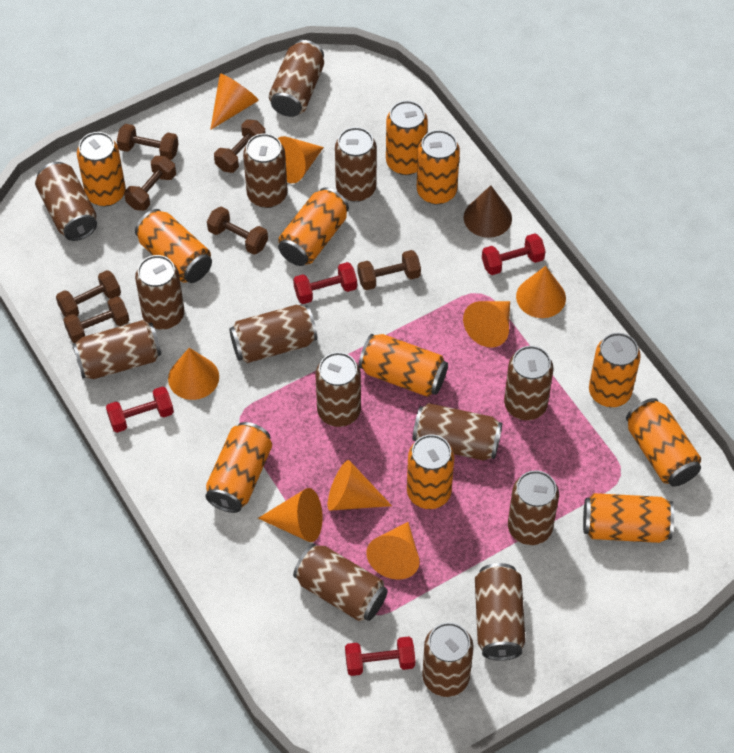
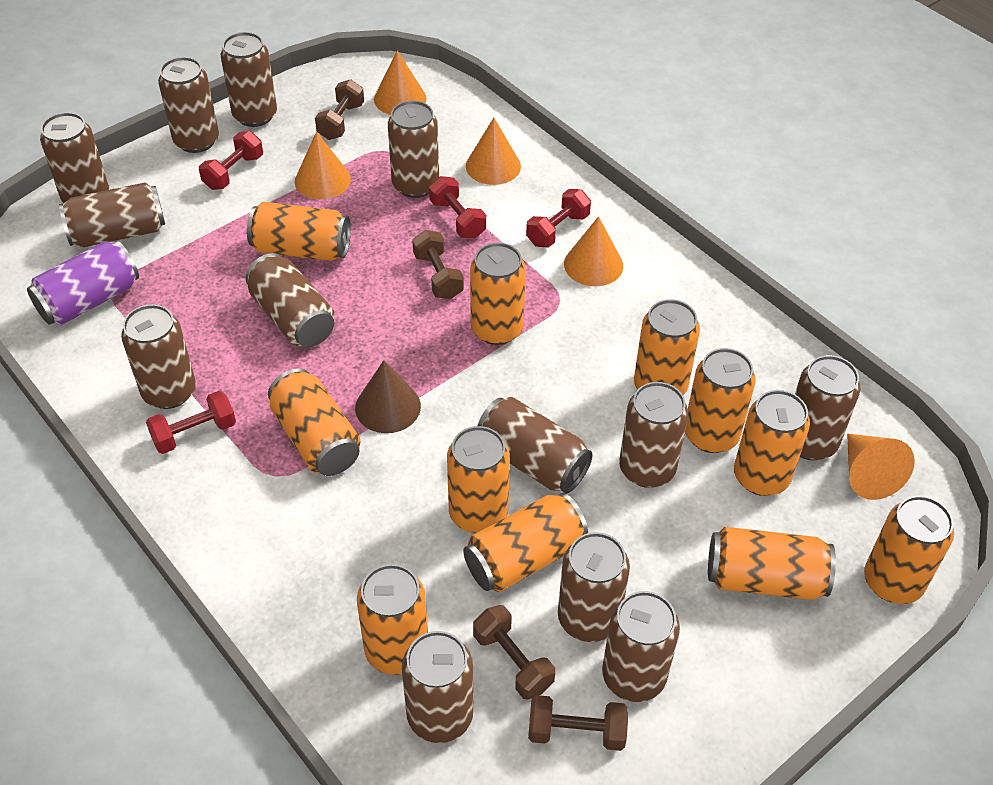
brown can: 14 -> 13
brown dumbbell: 7 -> 4
orange cone: 8 -> 5
purple can: 0 -> 1

